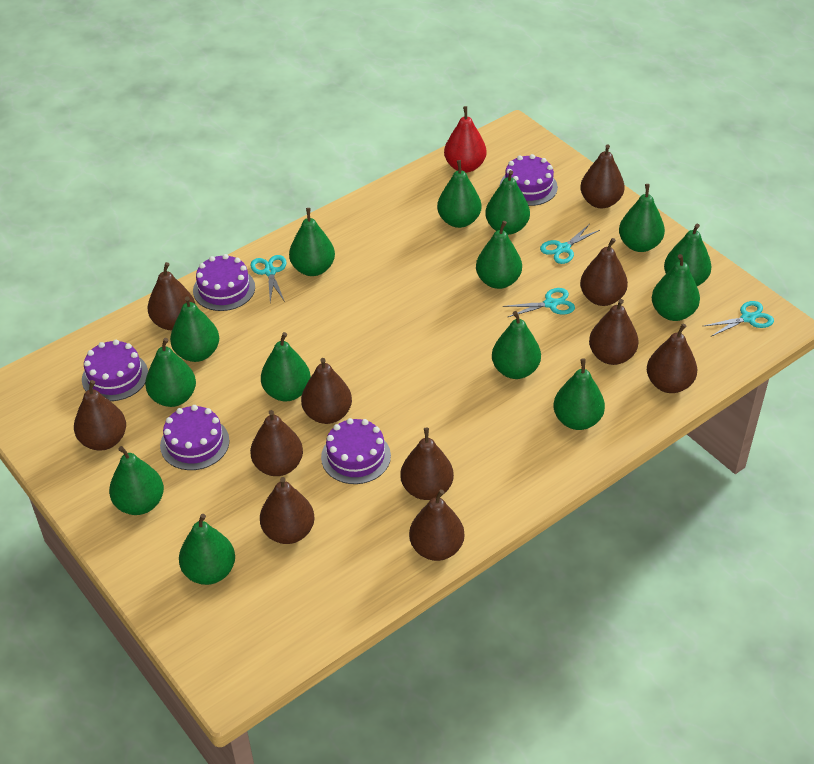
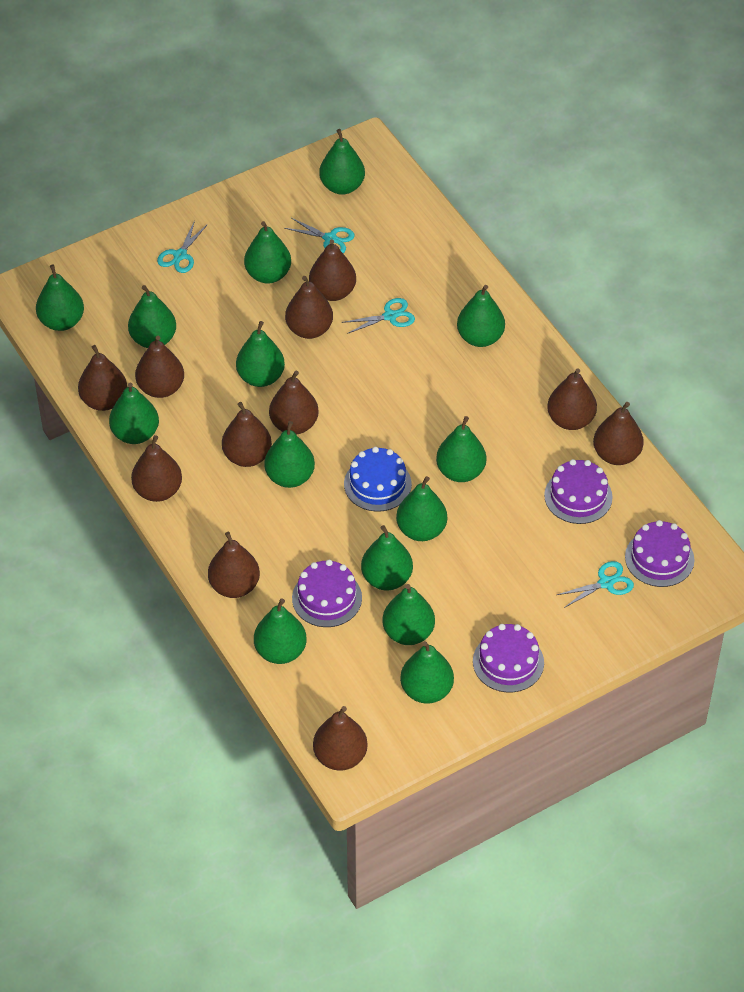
blue cake: 0 -> 1
purple cake: 5 -> 4
red pear: 1 -> 0

